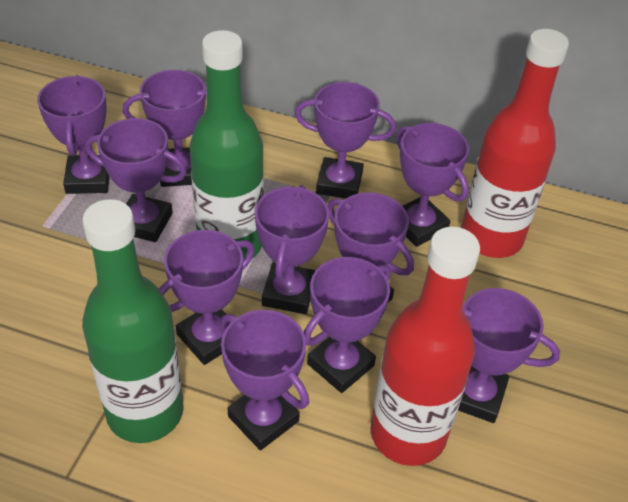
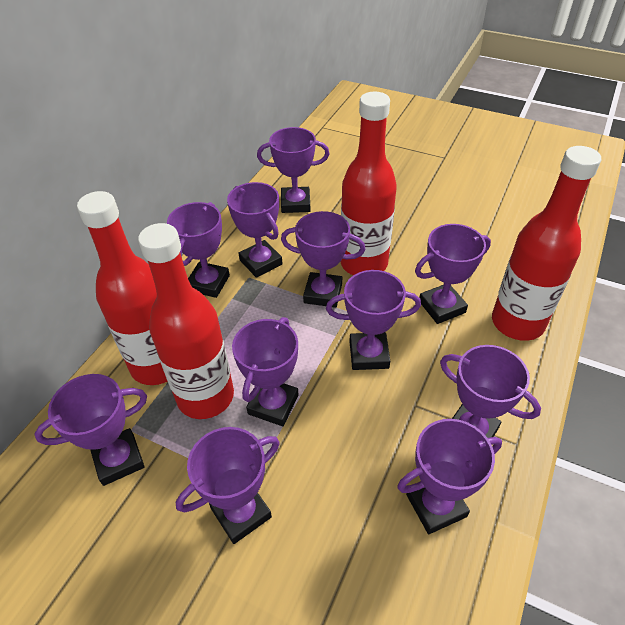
green bottle: 2 -> 0
red bottle: 2 -> 4

